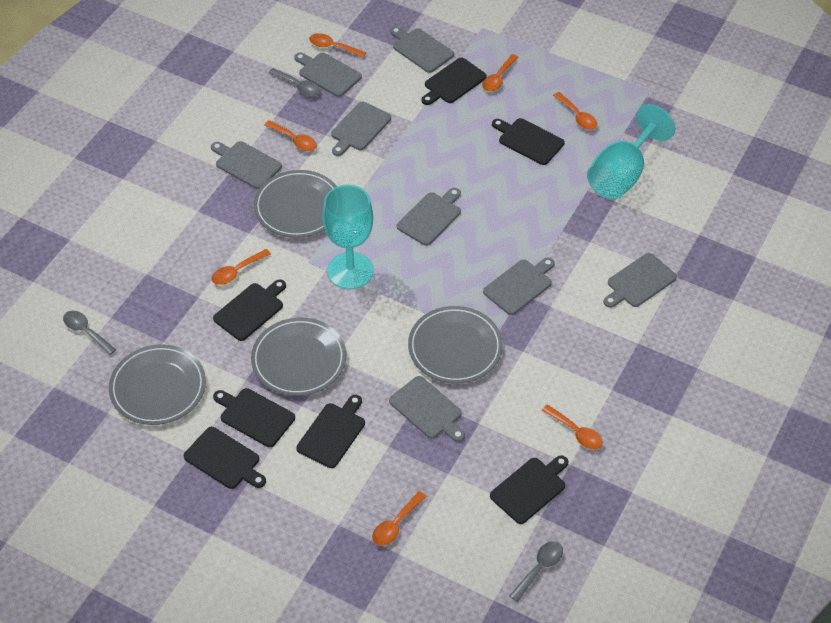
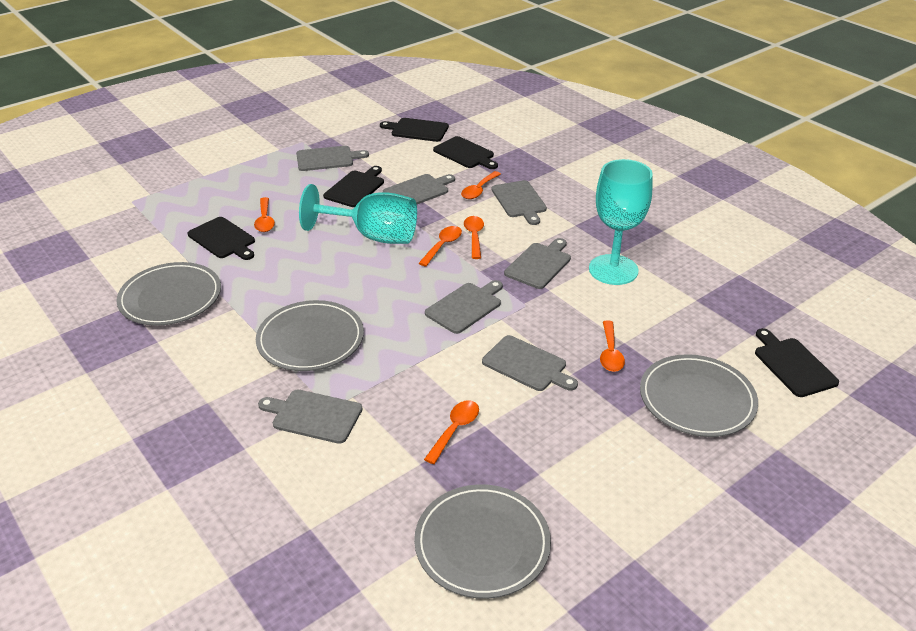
black cutting board: 7 -> 5
grey cutting board: 8 -> 7
grey spoon: 3 -> 0
orange spoon: 7 -> 6

